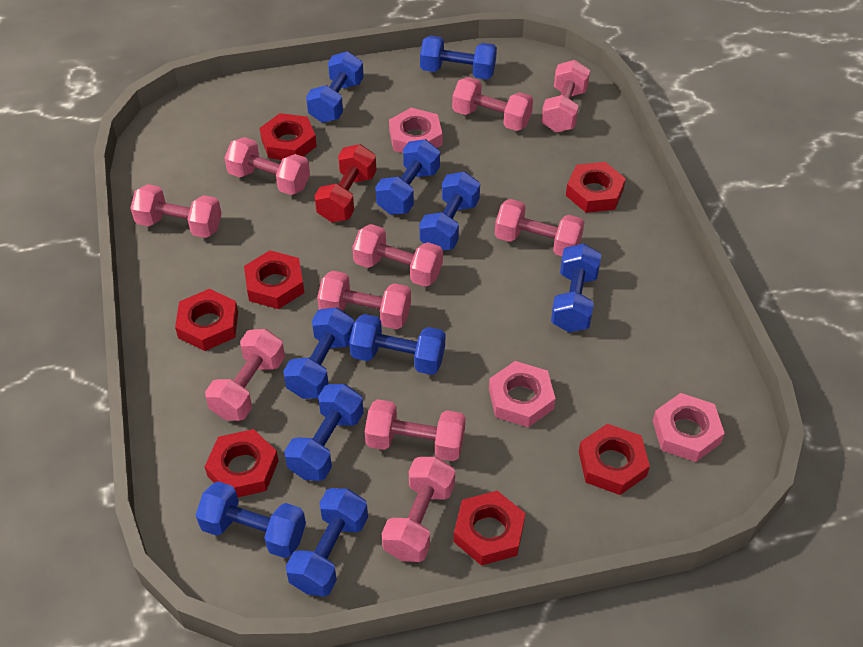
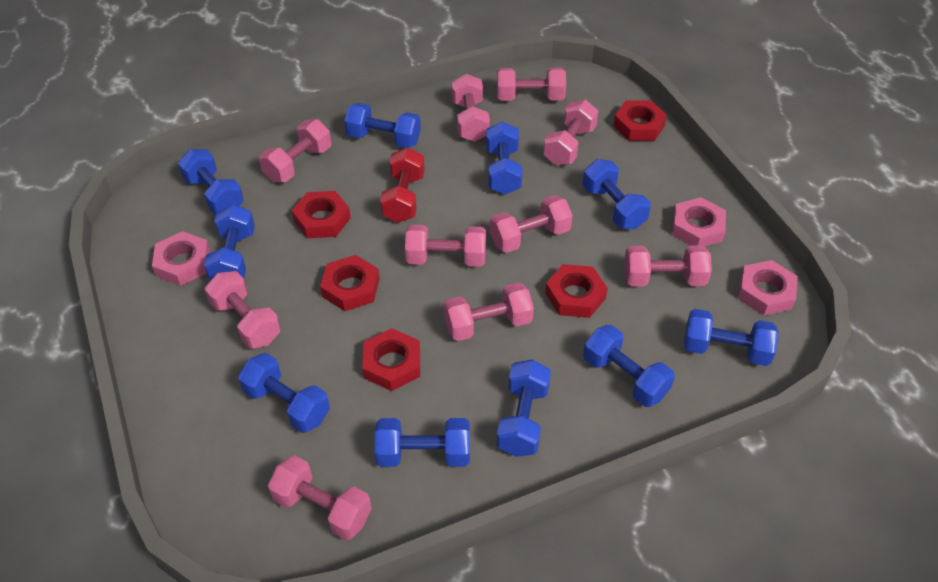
red nut: 7 -> 5

